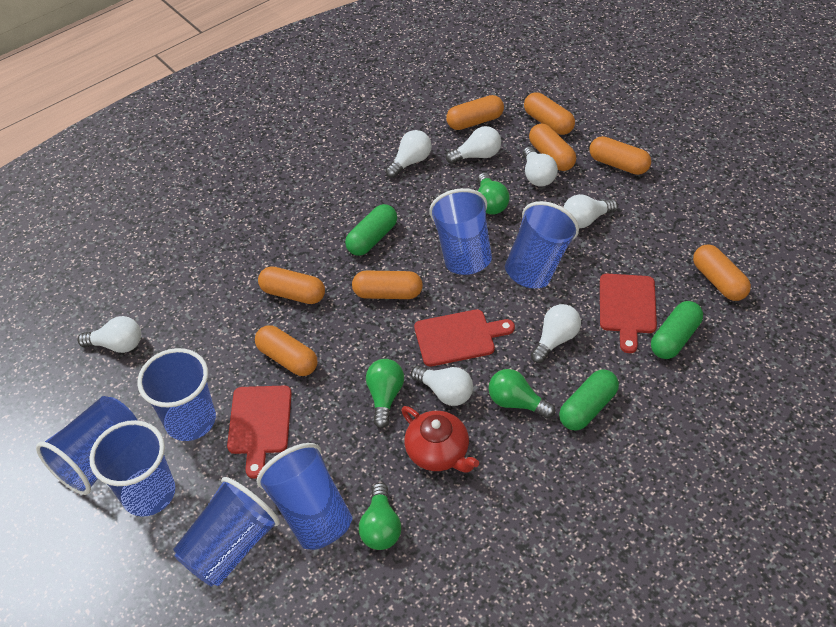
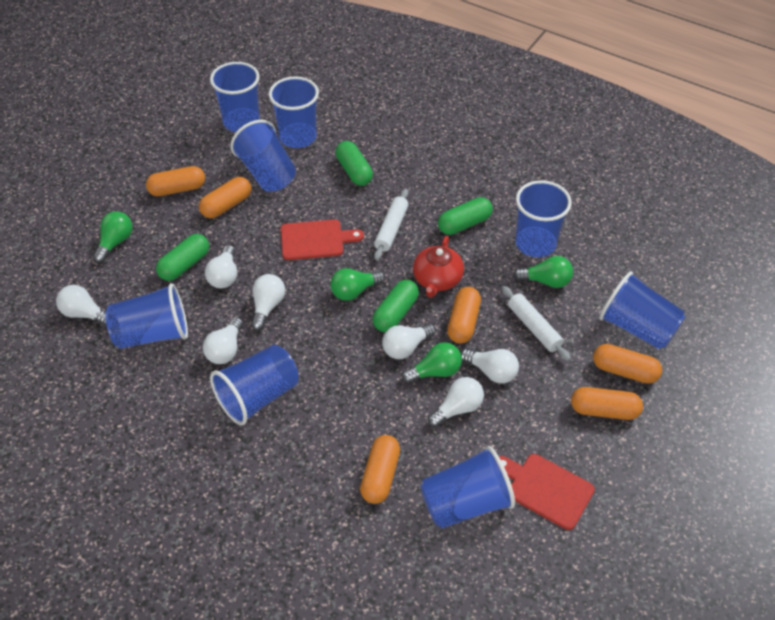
blue cup: 7 -> 8
green capsule: 3 -> 4
orange capsule: 8 -> 6
red cutting board: 3 -> 2
white rolling pin: 0 -> 2

